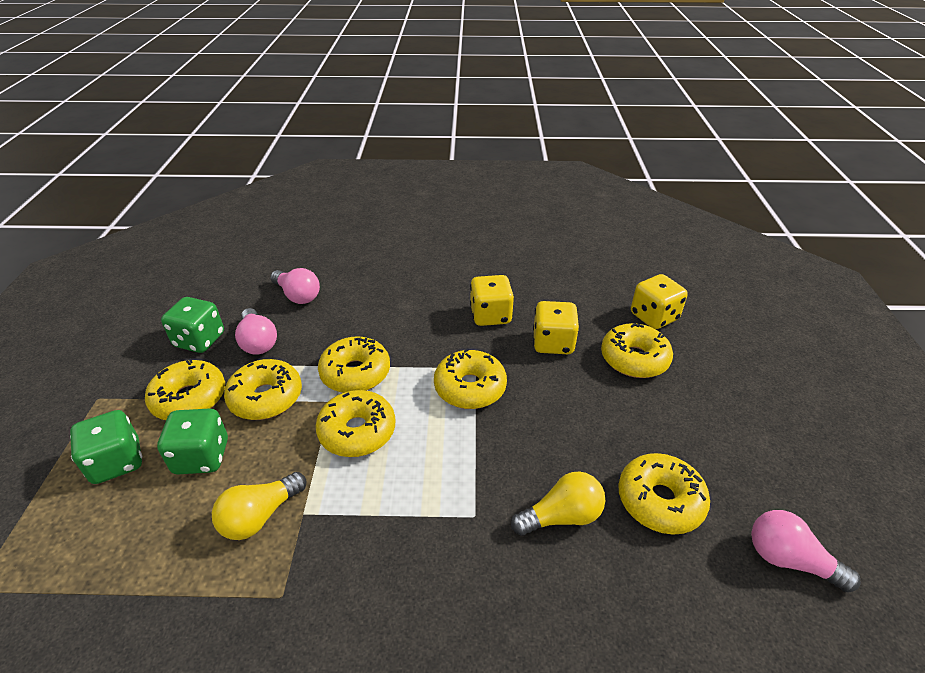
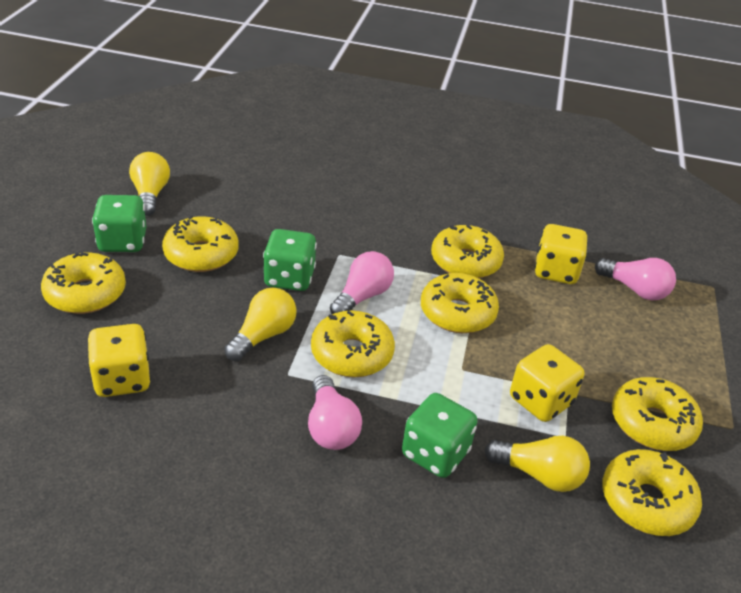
yellow light bulb: 2 -> 3

